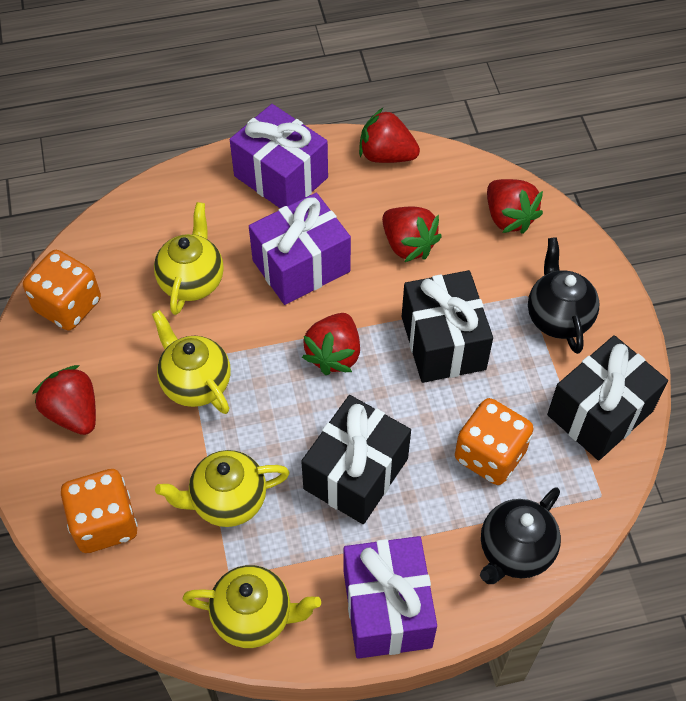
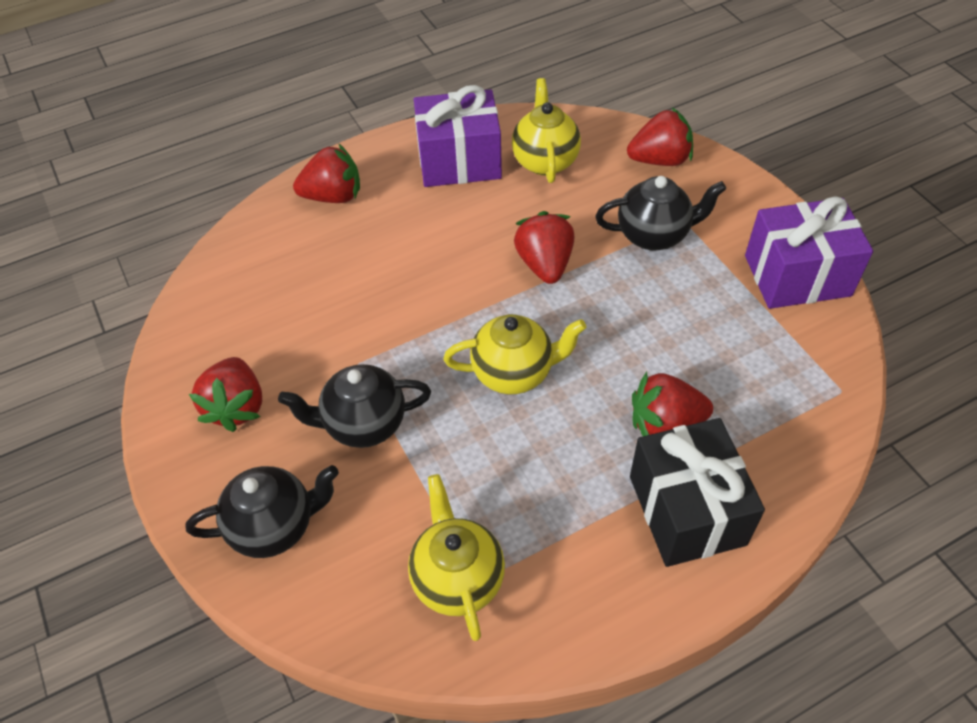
black gift: 3 -> 1
black teapot: 2 -> 3
orange dice: 3 -> 0
purple gift: 3 -> 2
yellow teapot: 4 -> 3

